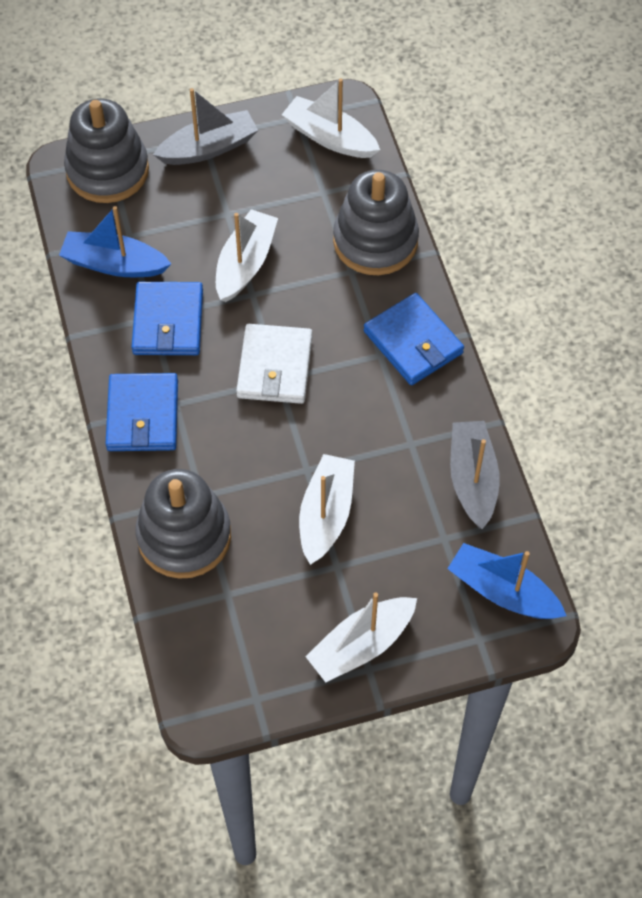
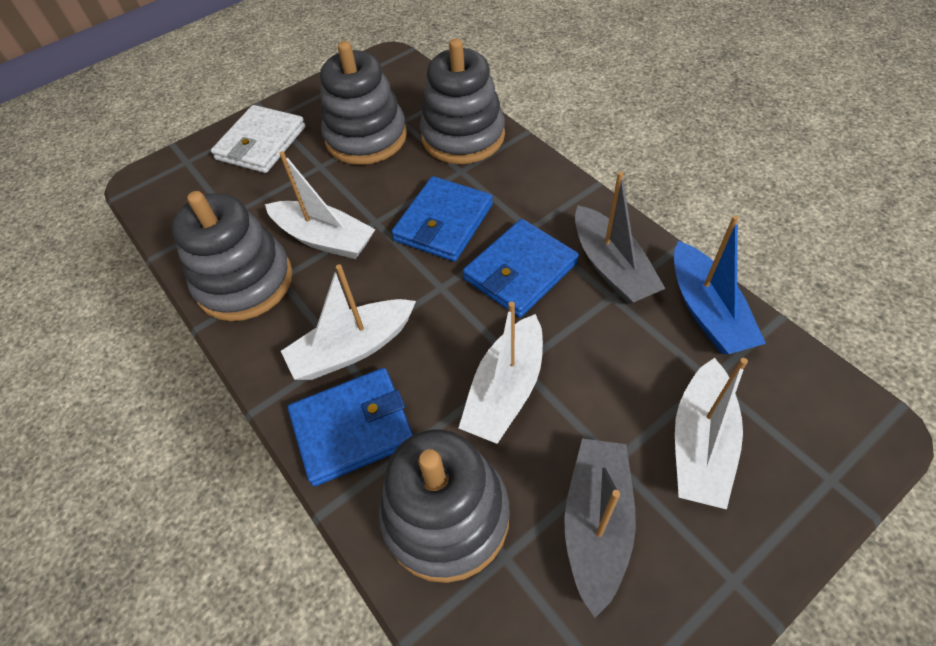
blue boat: 2 -> 1
grey stacking toy: 3 -> 4

